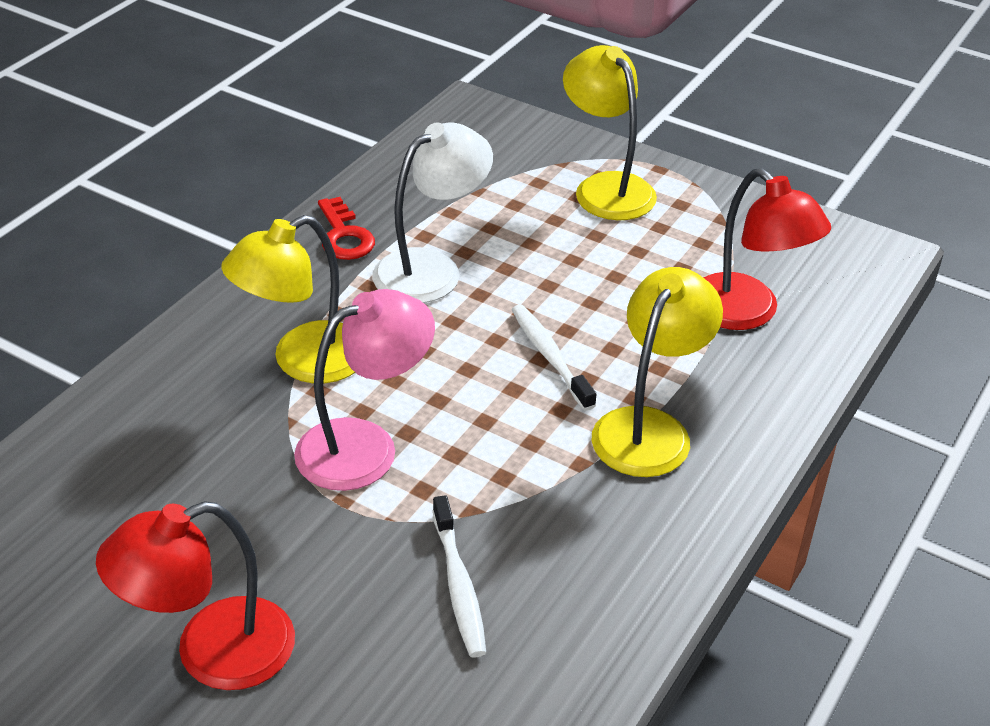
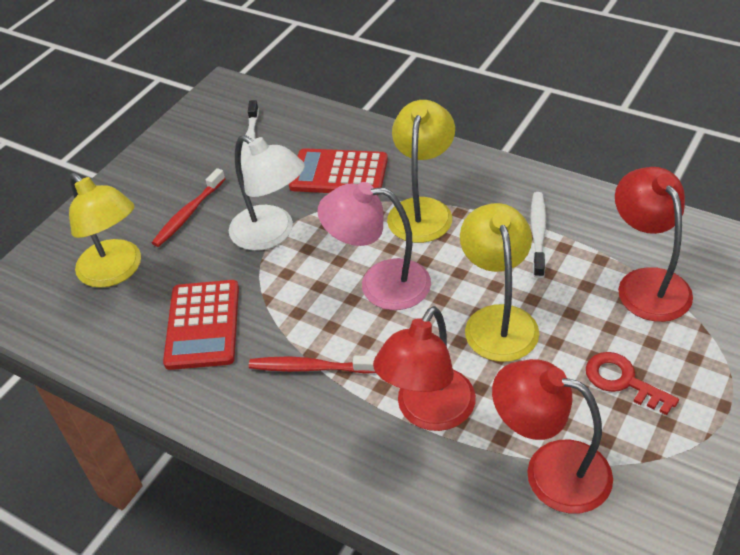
red calculator: 0 -> 2
red lamp: 2 -> 3
red toothbrush: 0 -> 2

